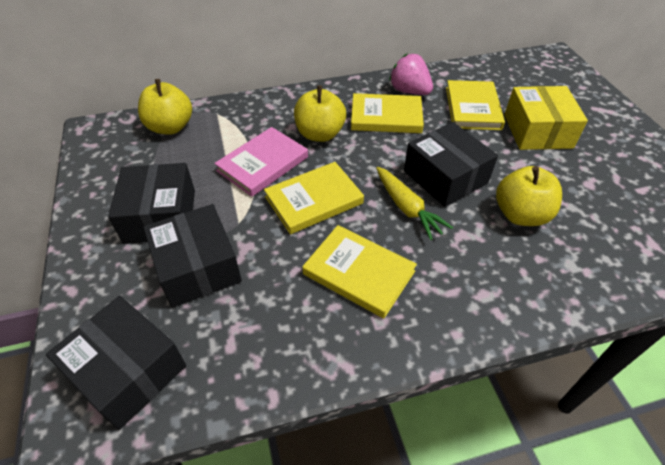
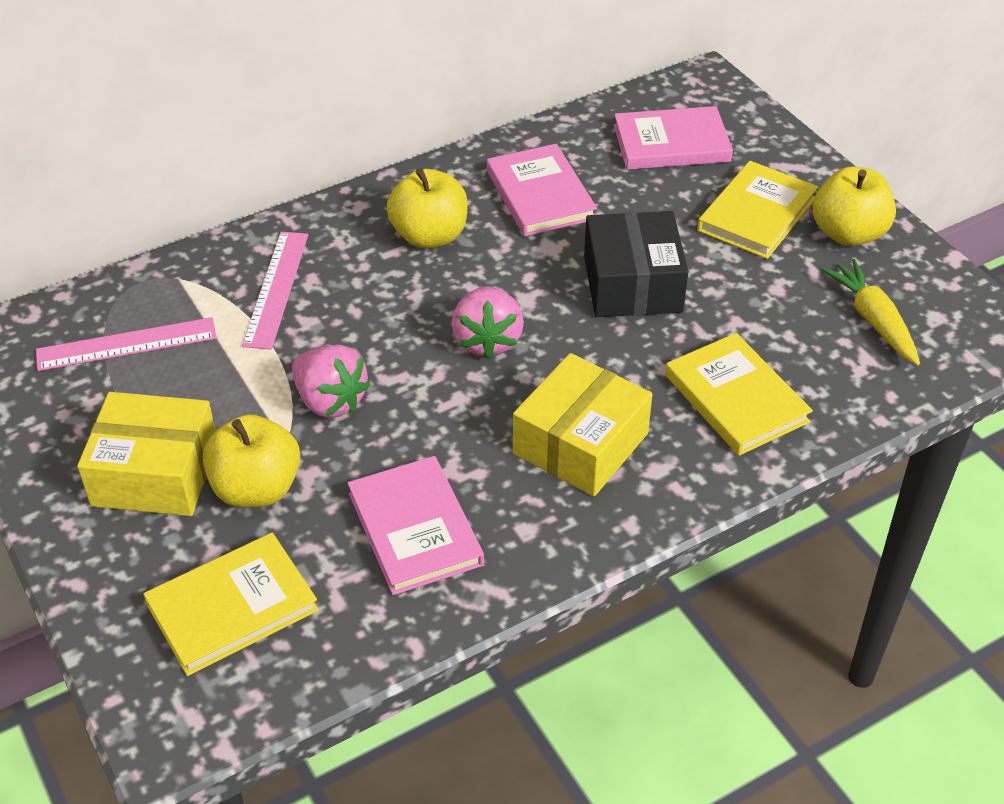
black box: 4 -> 1
pink book: 1 -> 3
pink ruler: 0 -> 2
pink strawberry: 1 -> 2
yellow book: 4 -> 3
yellow box: 1 -> 2

